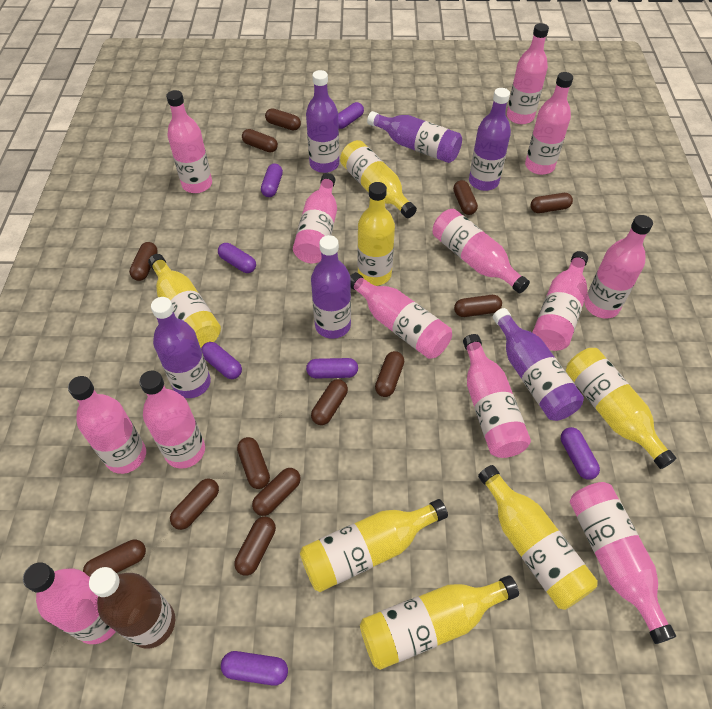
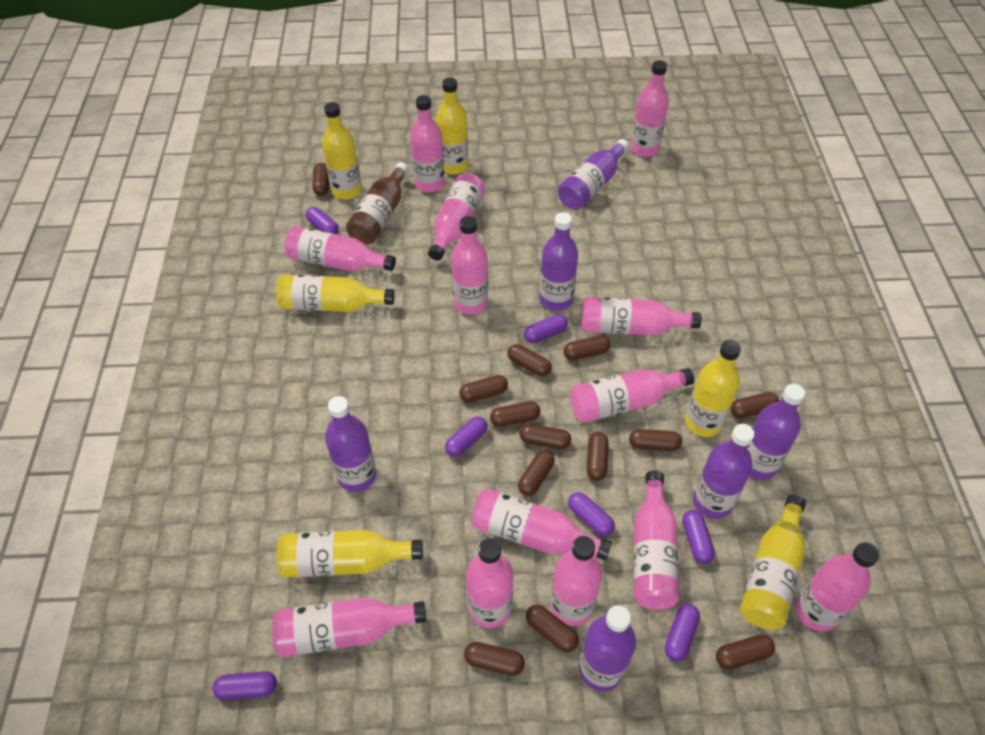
yellow bottle: 7 -> 6

